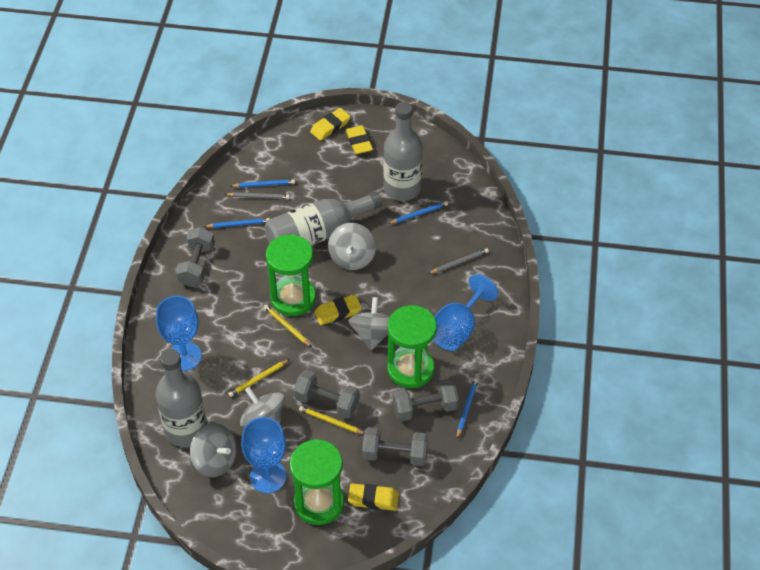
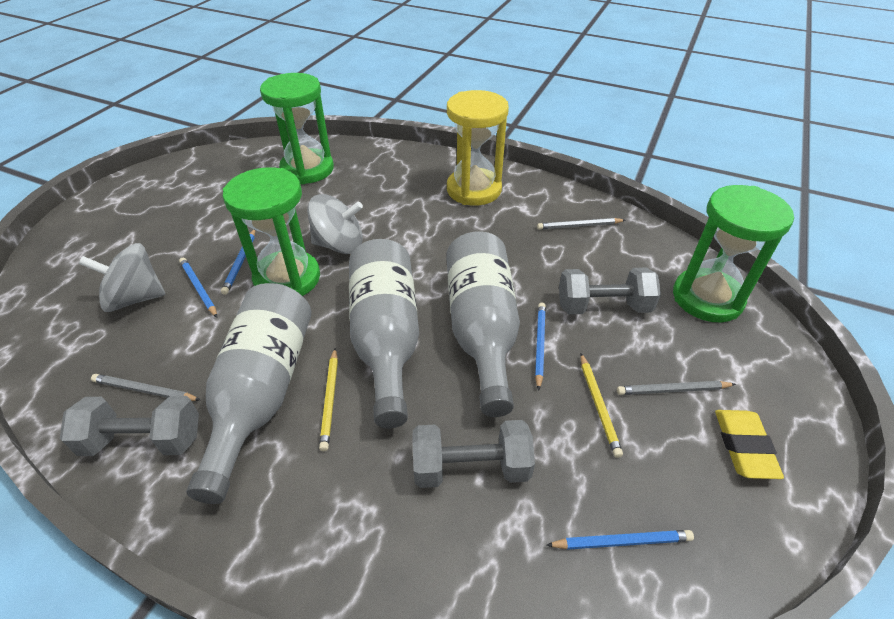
blue goblet: 3 -> 0
grey dumbbell: 4 -> 3
grey pencil: 2 -> 3
grey spinning top: 4 -> 2
yellow eraser: 4 -> 1
yellow hourglass: 0 -> 1
yellow pencil: 3 -> 2

